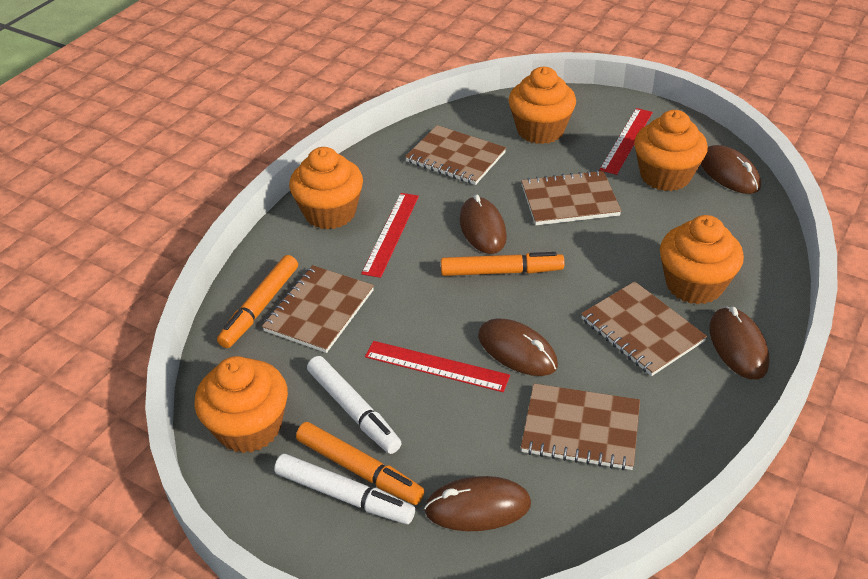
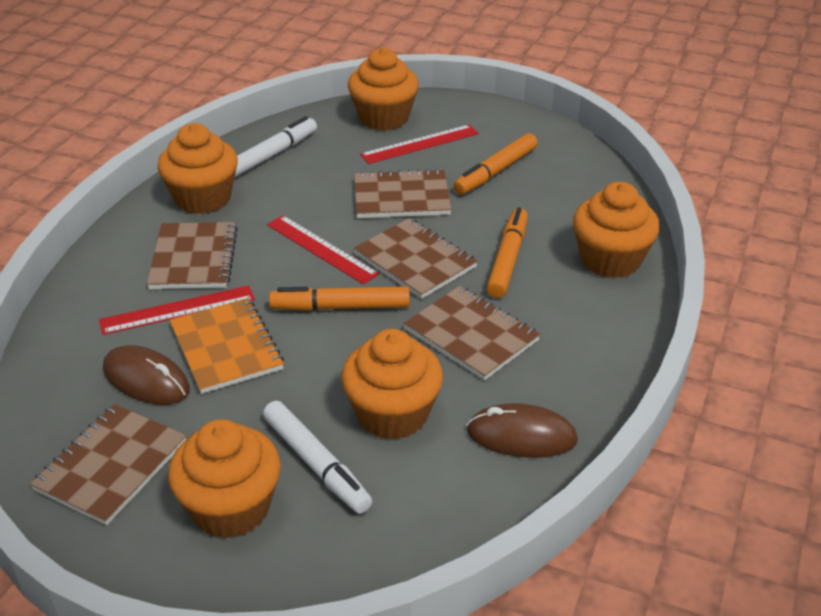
brown mouse: 5 -> 2
orange notebook: 0 -> 1

